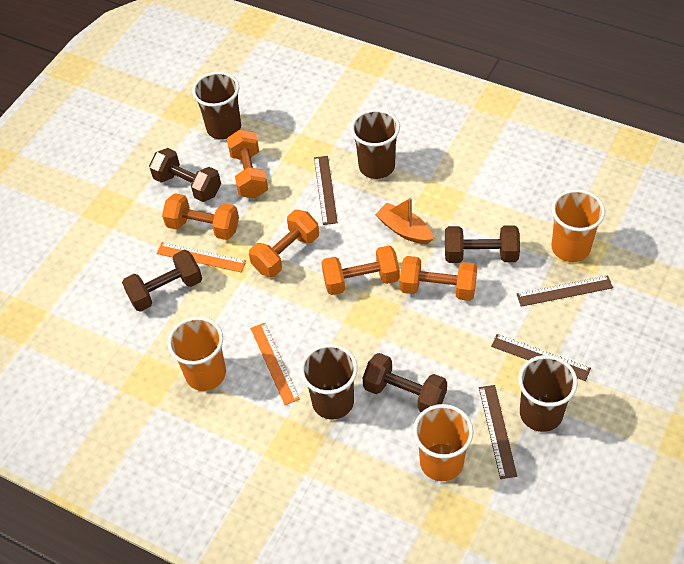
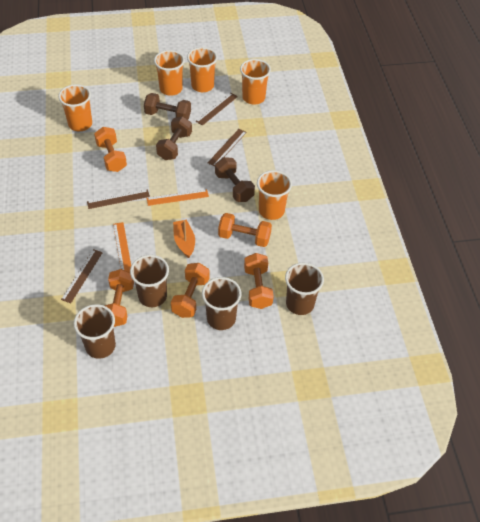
brown dumbbell: 4 -> 3
orange cup: 3 -> 5

